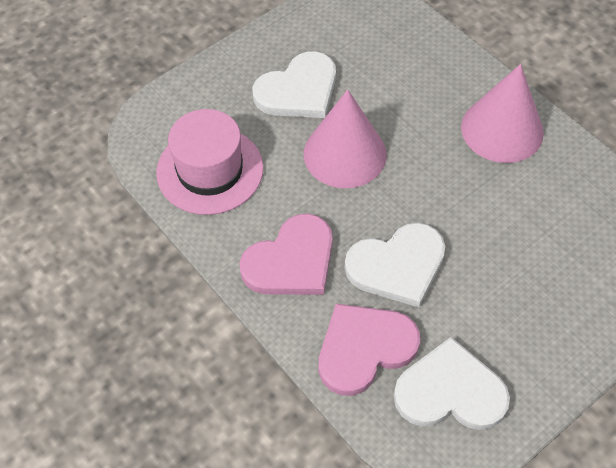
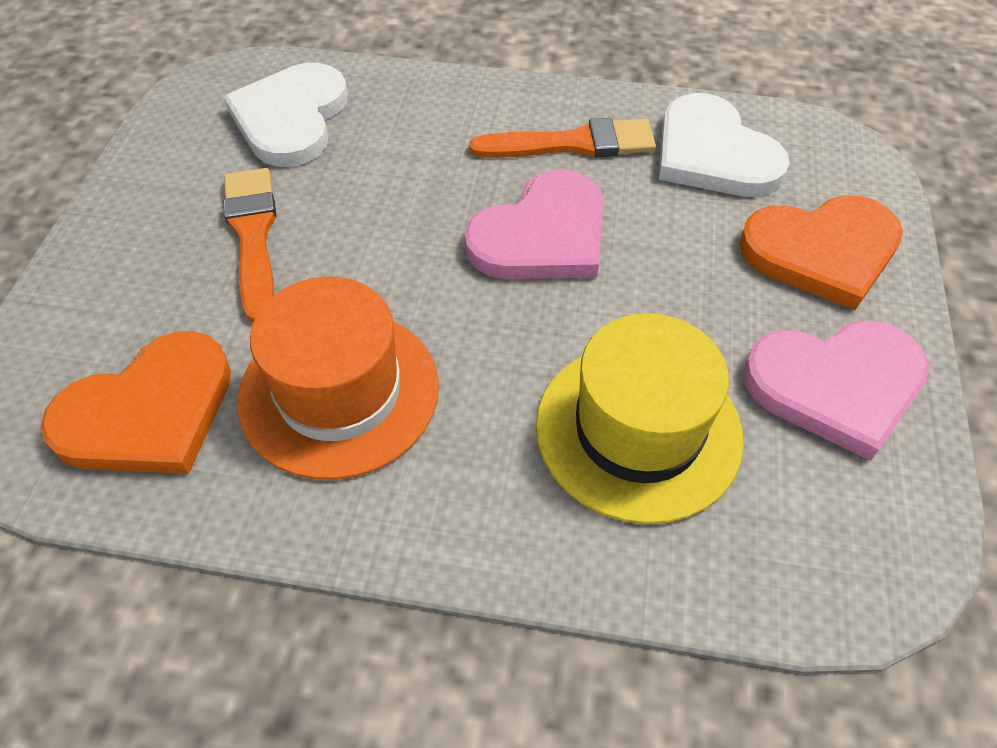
orange brush: 0 -> 2
orange hat: 0 -> 1
orange heart: 0 -> 2
pink cone: 2 -> 0
pink hat: 1 -> 0
white heart: 3 -> 2
yellow hat: 0 -> 1

